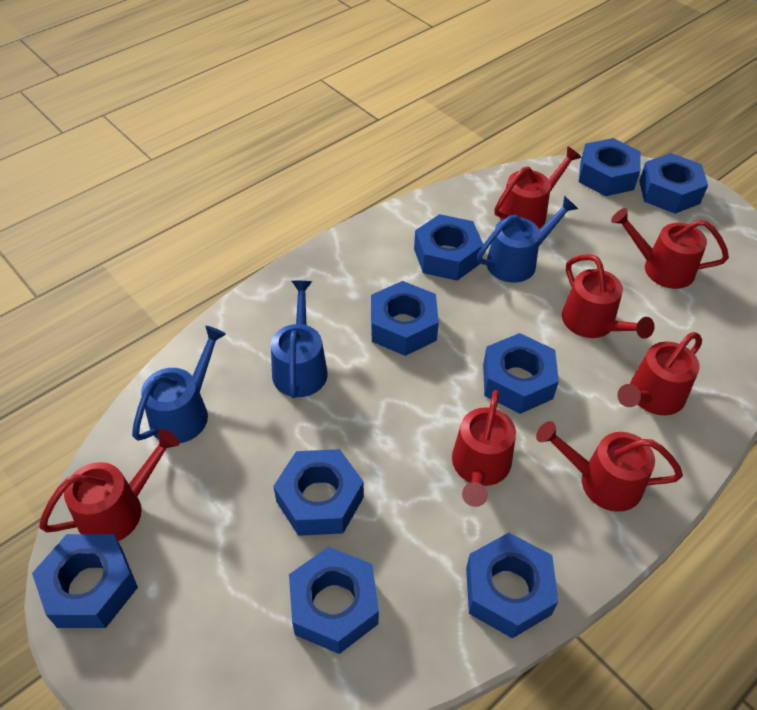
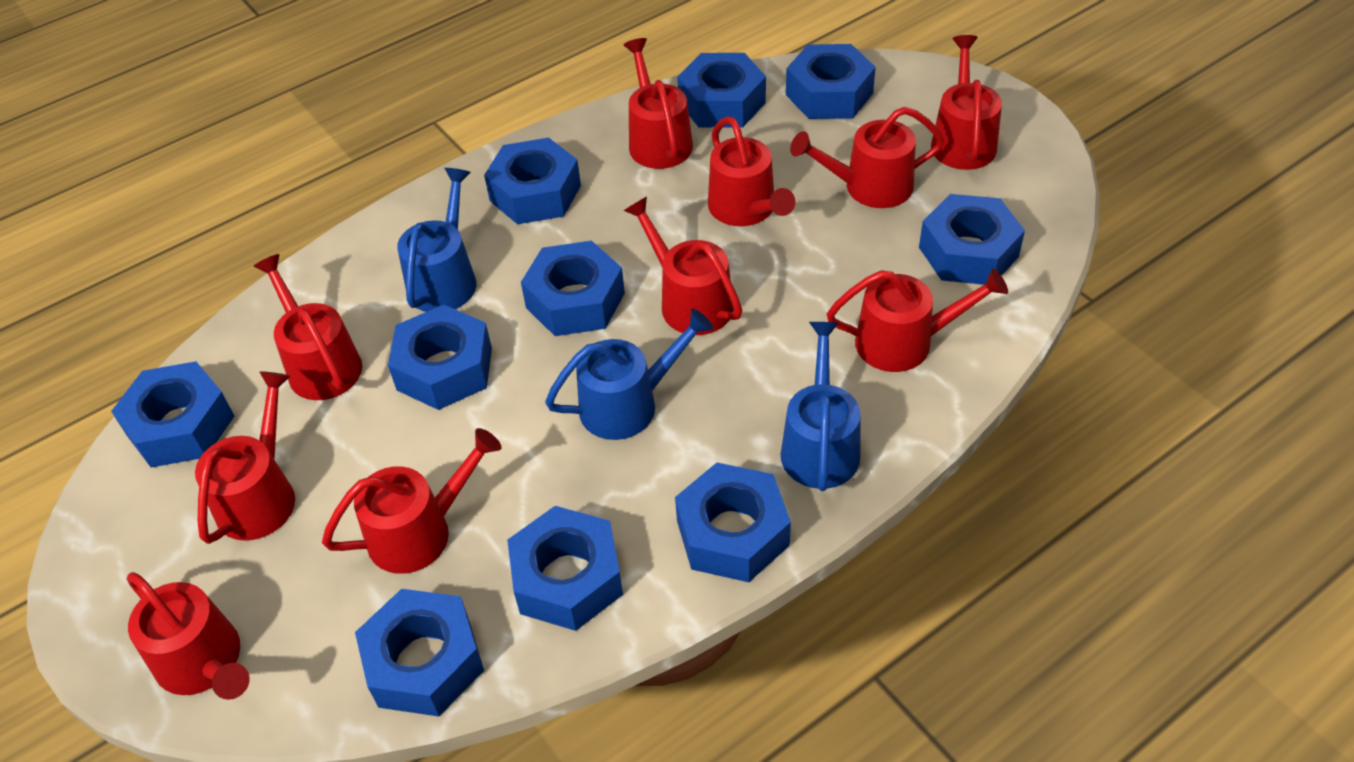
blue nut: 9 -> 10
red watering can: 7 -> 10

